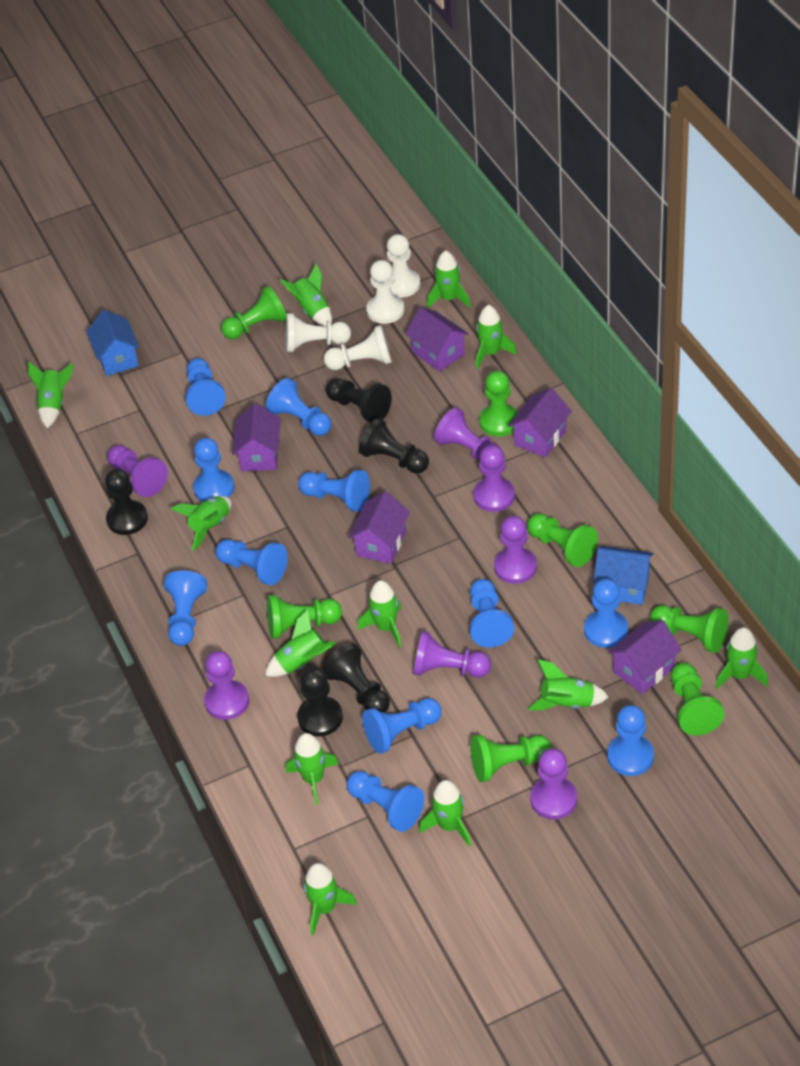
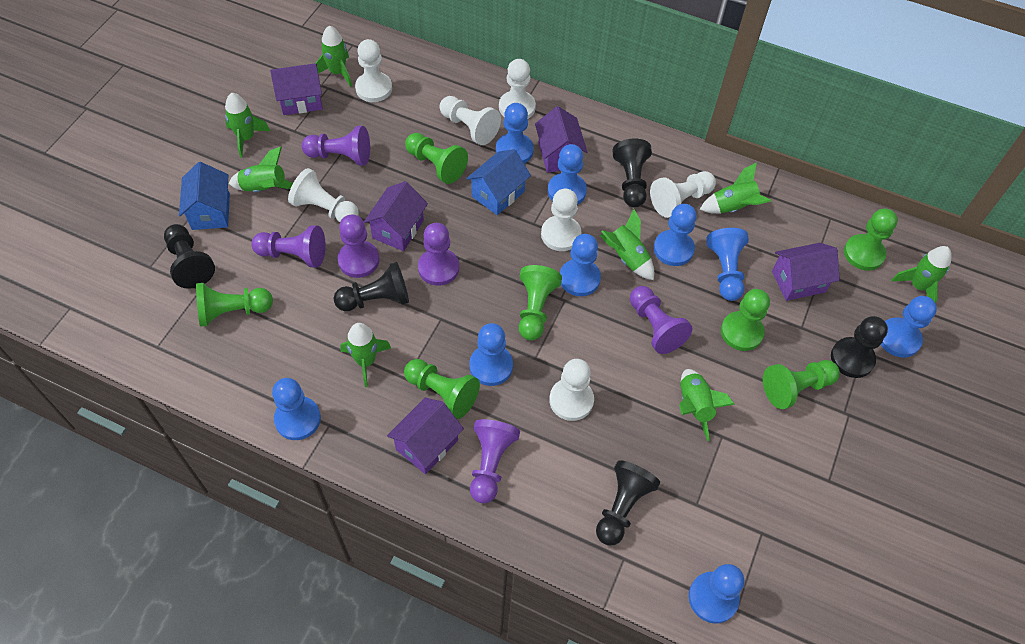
blue pawn: 11 -> 9
green rocket: 12 -> 8
purple pawn: 7 -> 6
white pawn: 4 -> 7

